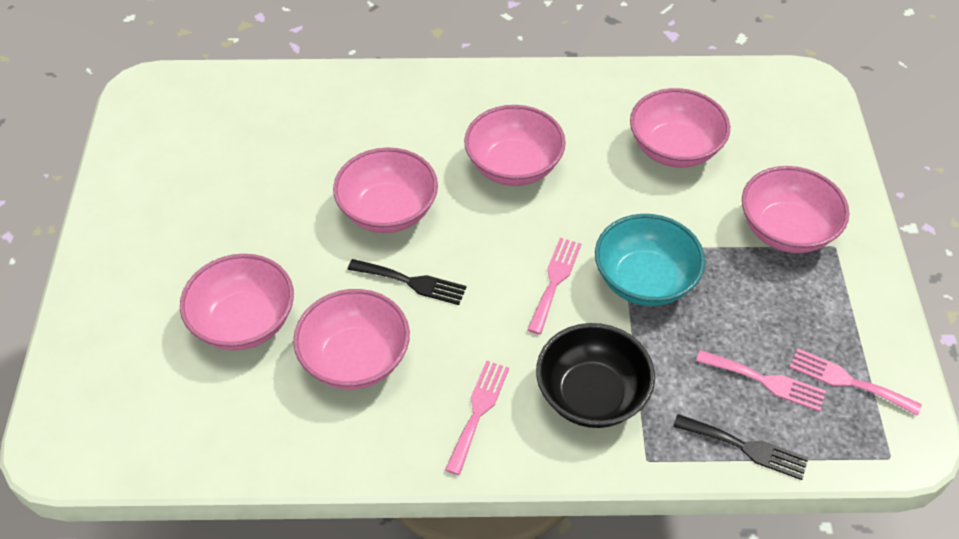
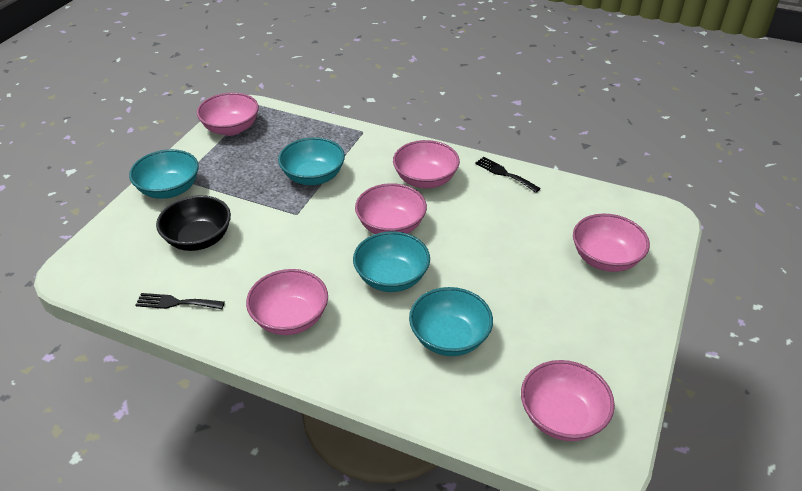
pink fork: 4 -> 0
turquoise bowl: 1 -> 4

